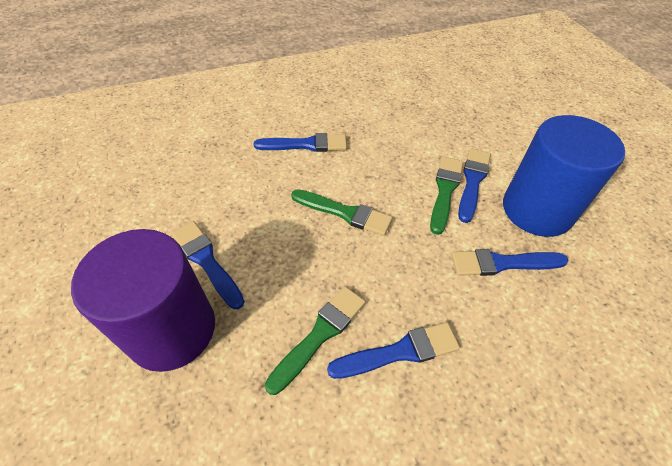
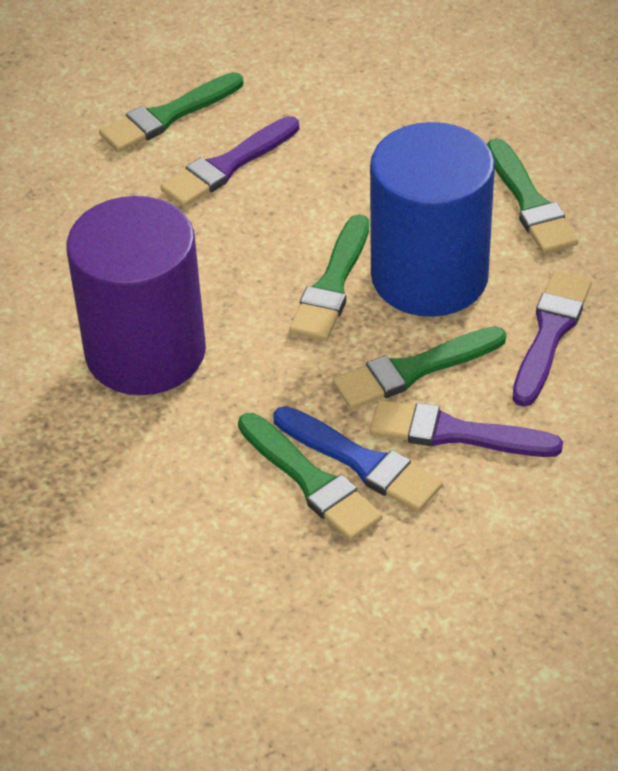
blue brush: 5 -> 1
green brush: 3 -> 5
purple brush: 0 -> 3

